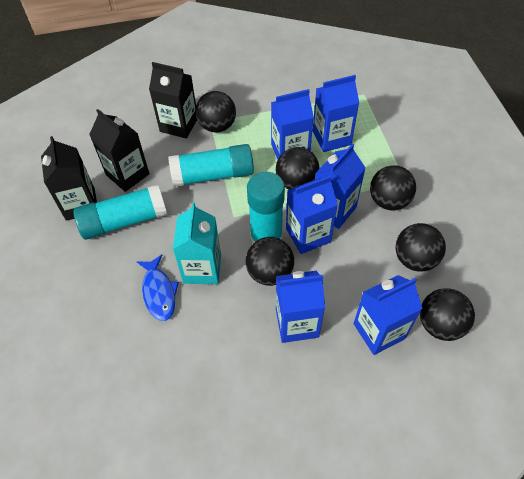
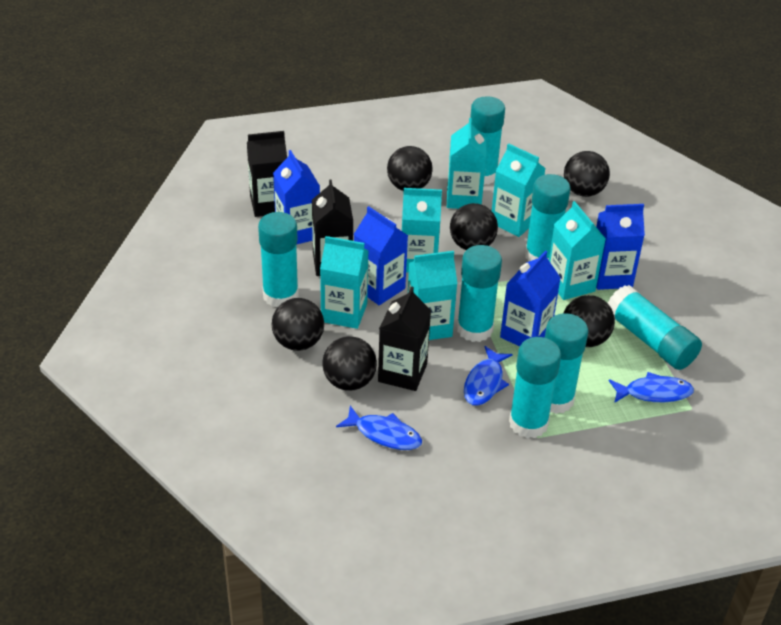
blue carton: 6 -> 4
blue fish: 1 -> 3
turquoise carton: 1 -> 6
turquoise glue stick: 3 -> 7

